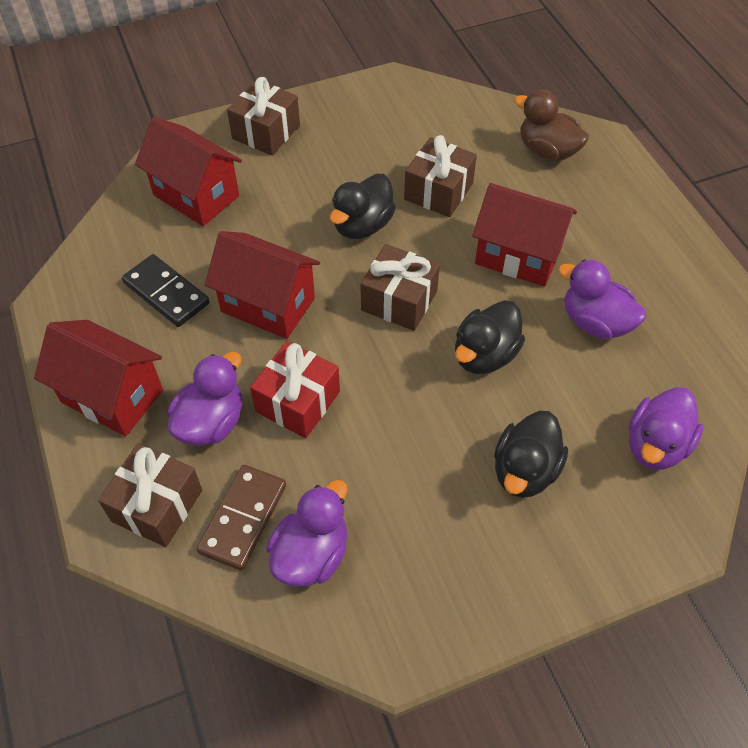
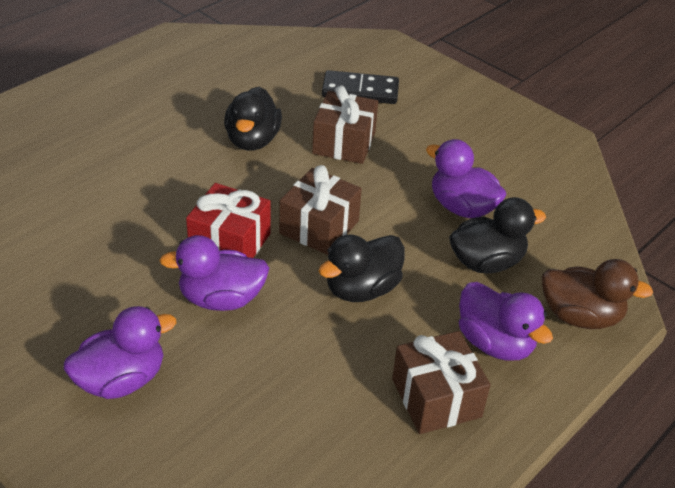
brown domino: 1 -> 0
brown gift: 4 -> 3
red house: 4 -> 0

